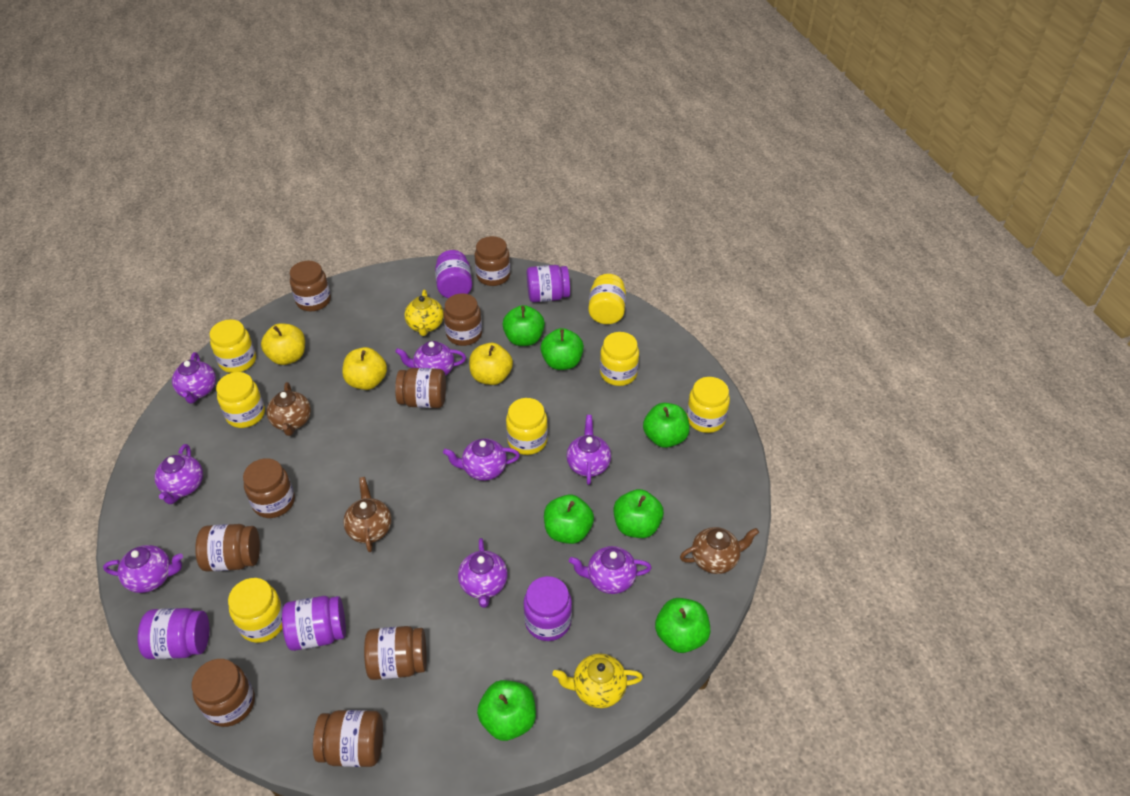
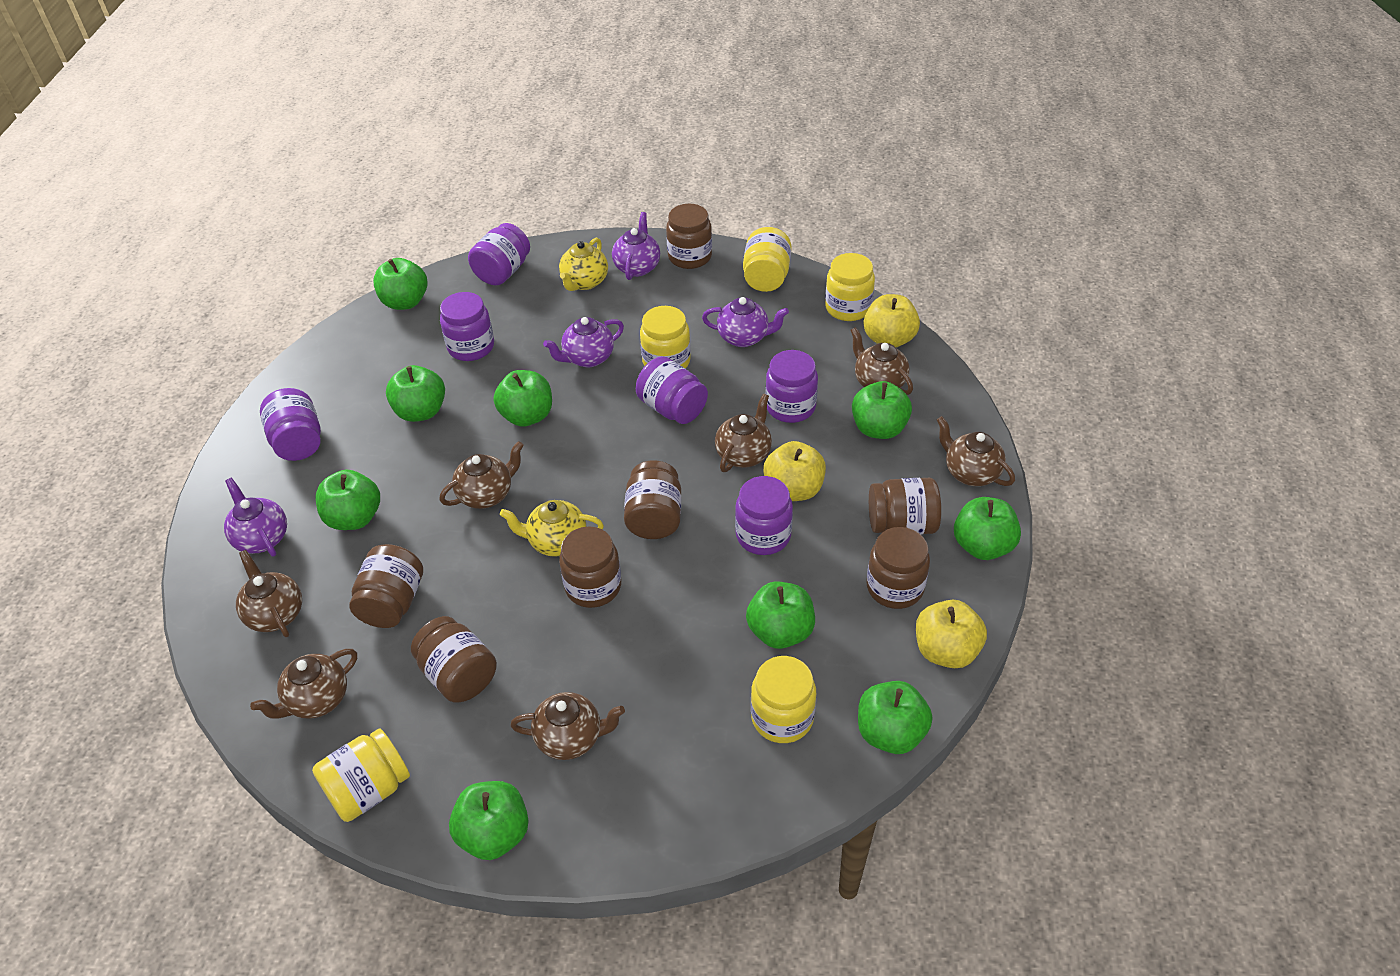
brown jar: 9 -> 7
brown teapot: 3 -> 7
green apple: 7 -> 9
purple jar: 5 -> 6
purple teapot: 8 -> 4
yellow jar: 7 -> 5

